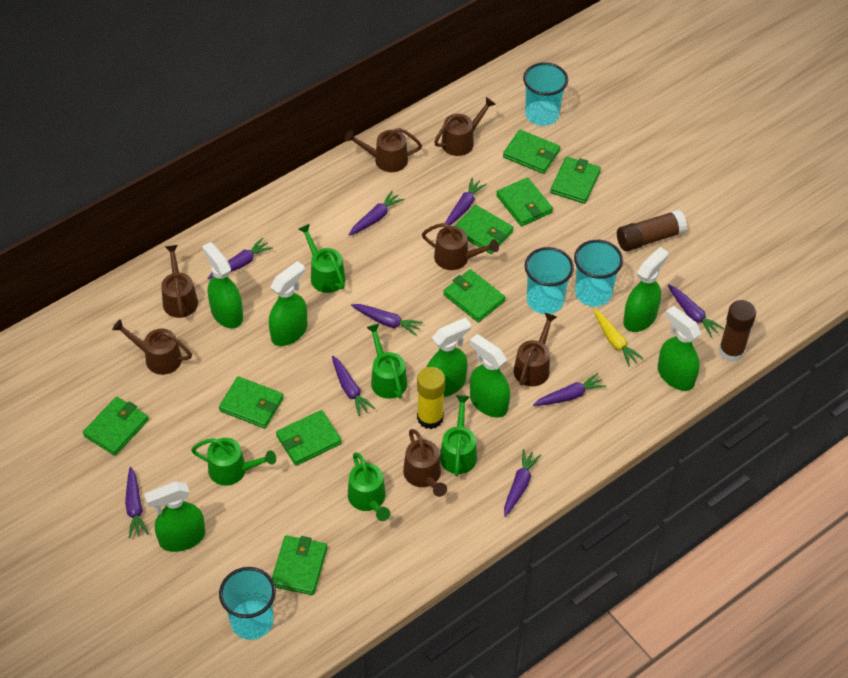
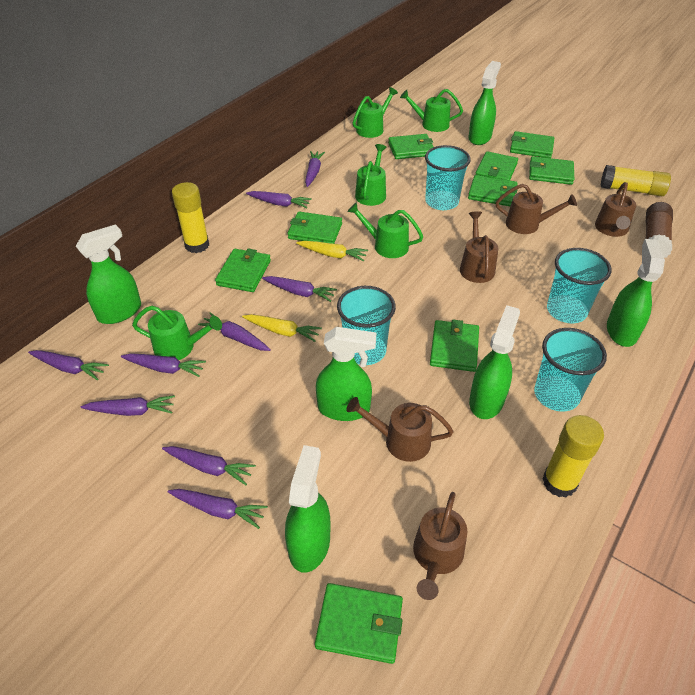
brown glue stick: 2 -> 1
brown watering can: 7 -> 5
green spray bottle: 7 -> 6
yellow carrot: 1 -> 2
yellow glue stick: 1 -> 3

